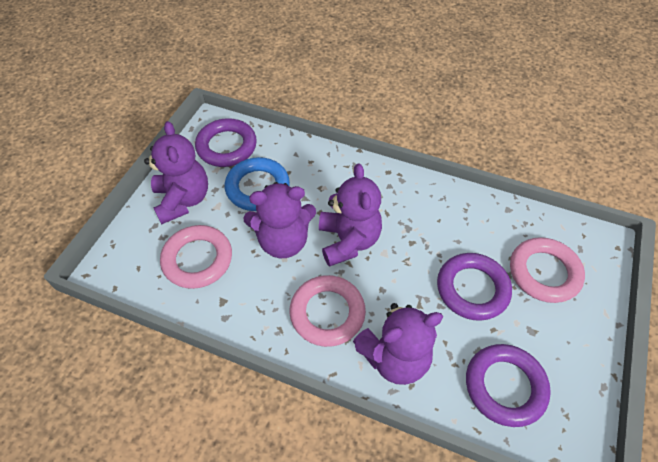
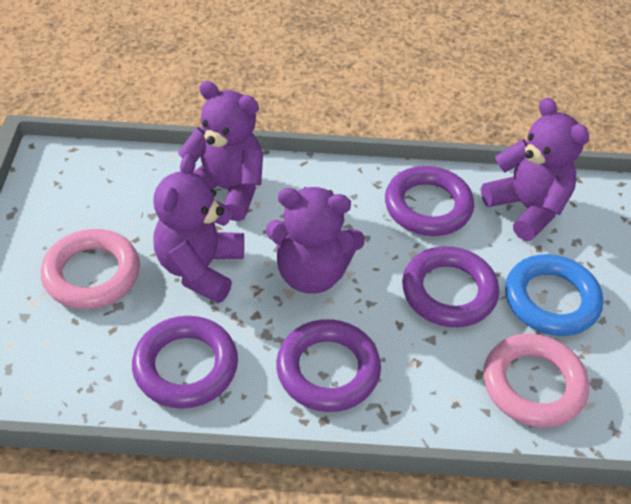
pink ring: 3 -> 2
purple ring: 3 -> 4

